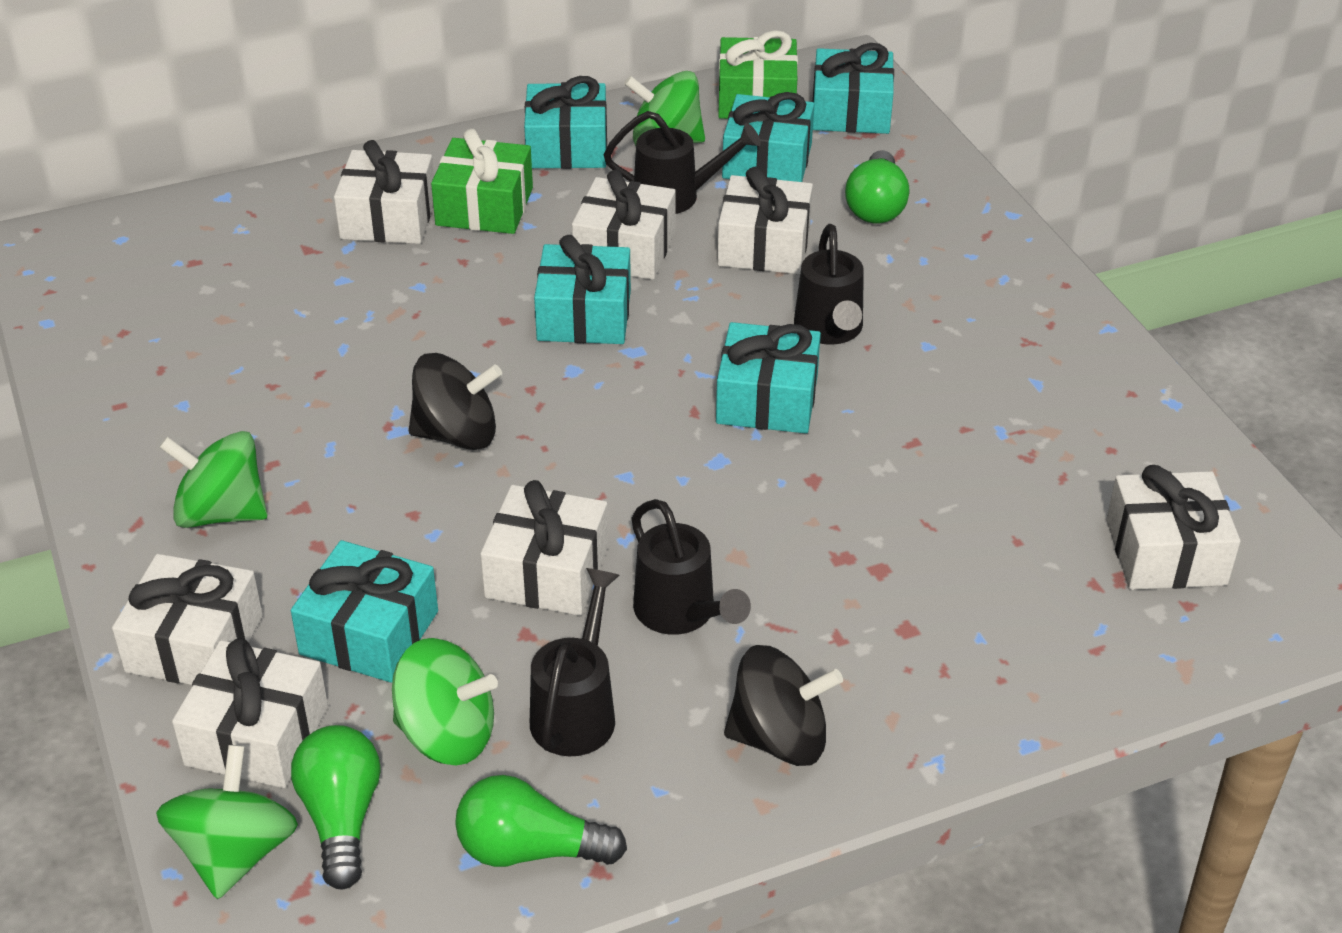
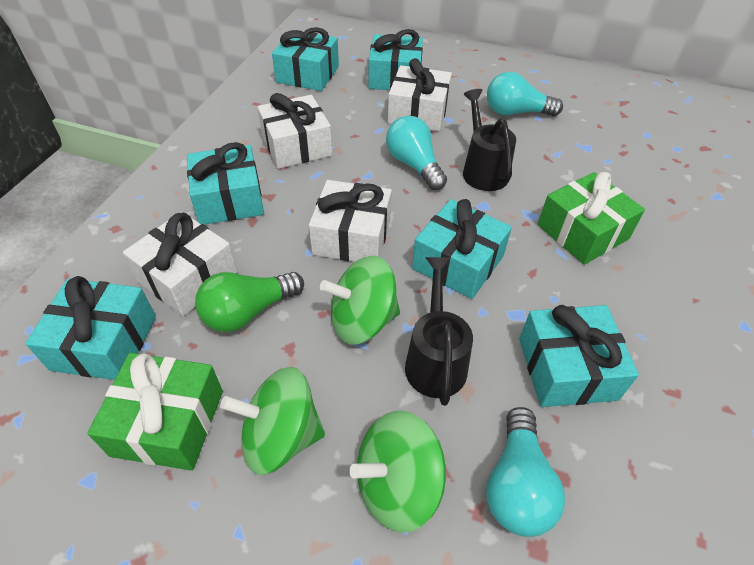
black spinning top: 2 -> 0
black watering can: 4 -> 2
green light bulb: 3 -> 1
green spinning top: 4 -> 3
turquoise light bulb: 0 -> 3
white gift: 7 -> 4

